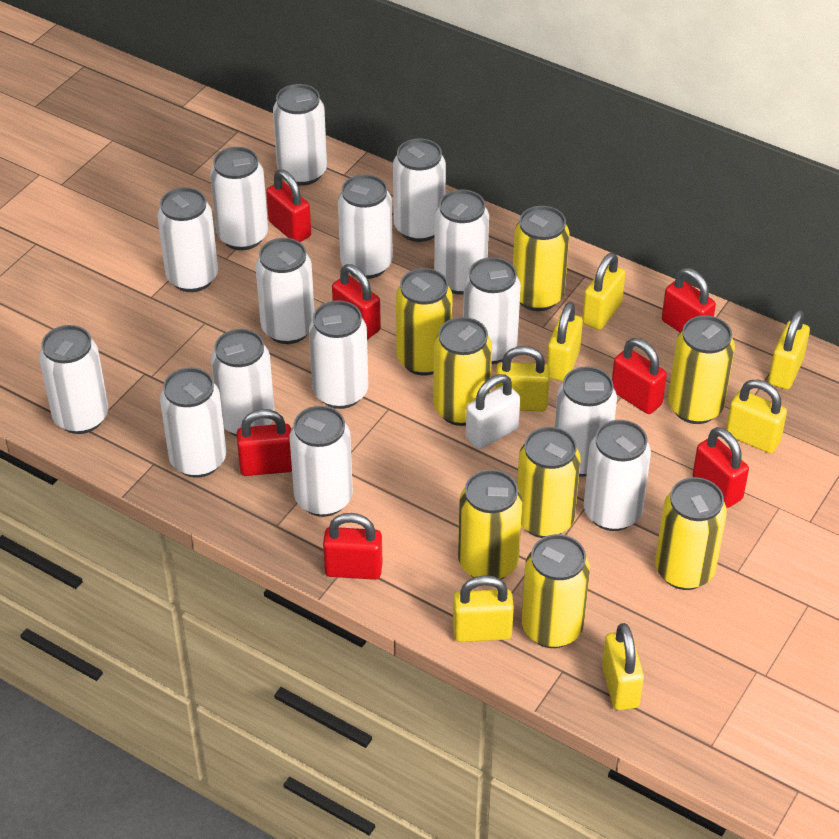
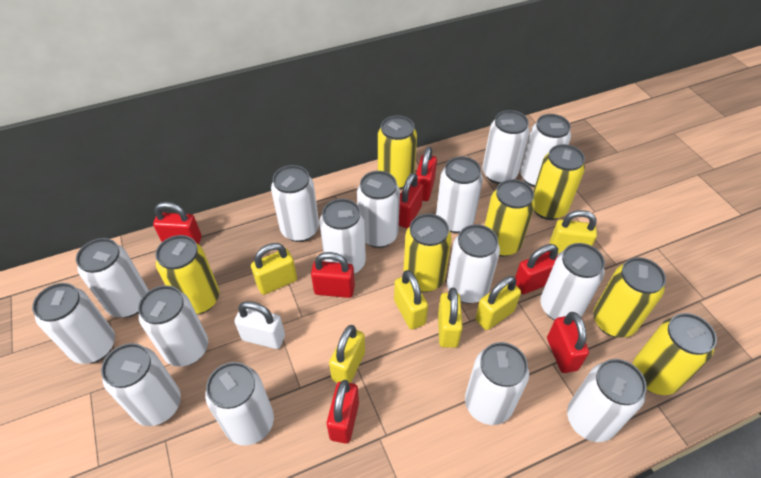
yellow can: 8 -> 7
yellow padlock: 7 -> 6

